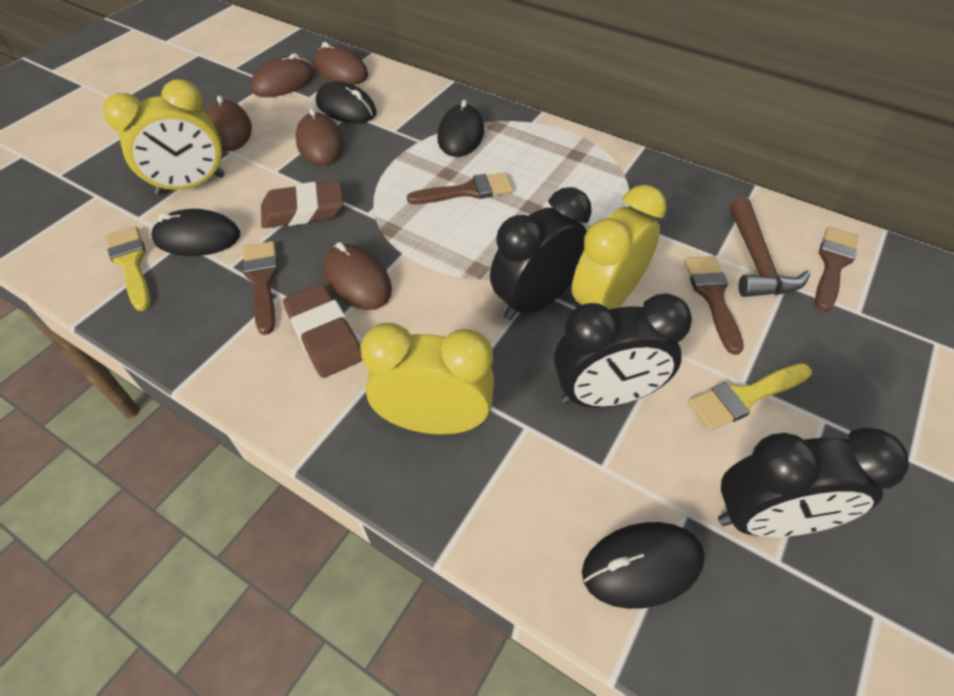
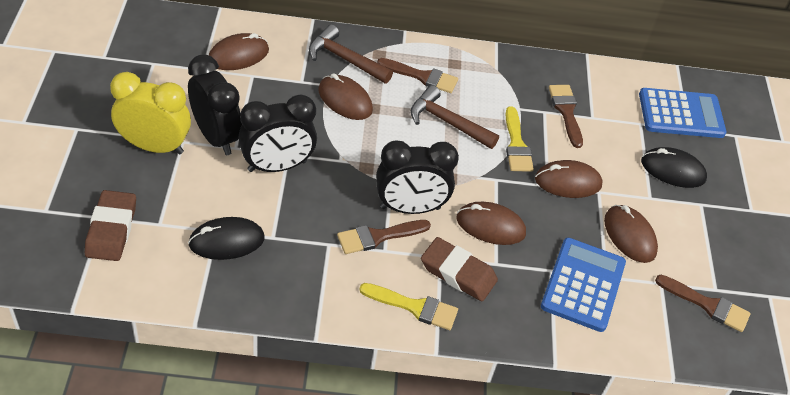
black mouse: 4 -> 2
blue calculator: 0 -> 2
brown hammer: 1 -> 2
yellow clock: 3 -> 1

